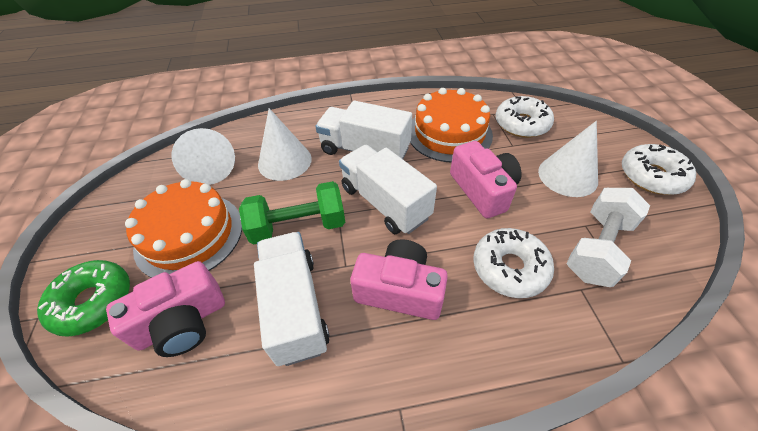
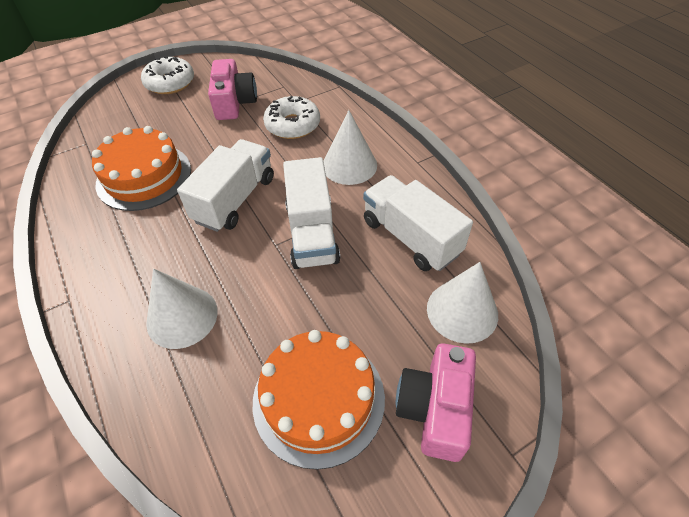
green donut: 1 -> 0
green dumbbell: 1 -> 0
pink camera: 3 -> 2
white donut: 3 -> 2
white dumbbell: 1 -> 0

